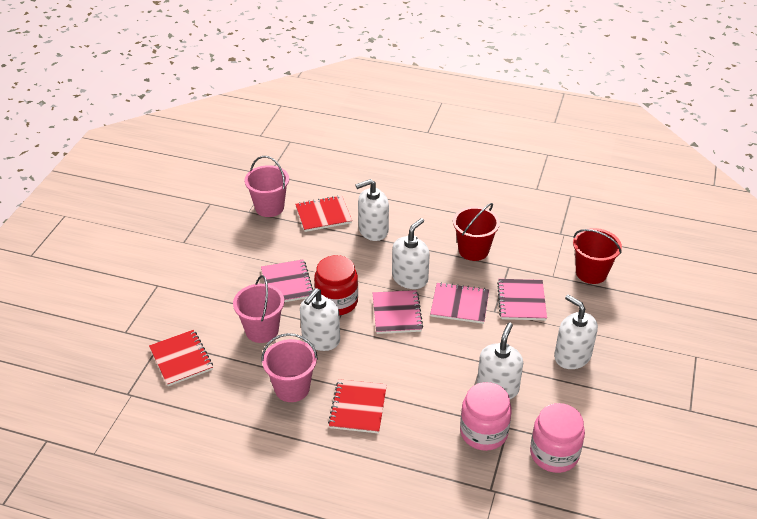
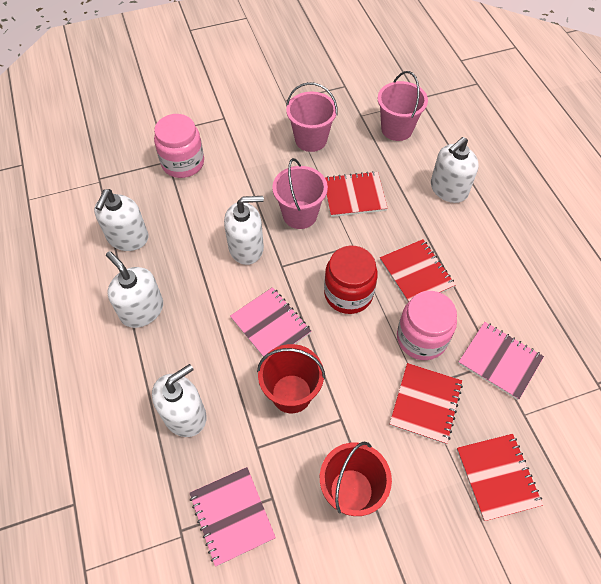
pink notebook: 4 -> 3
red notebook: 3 -> 4

